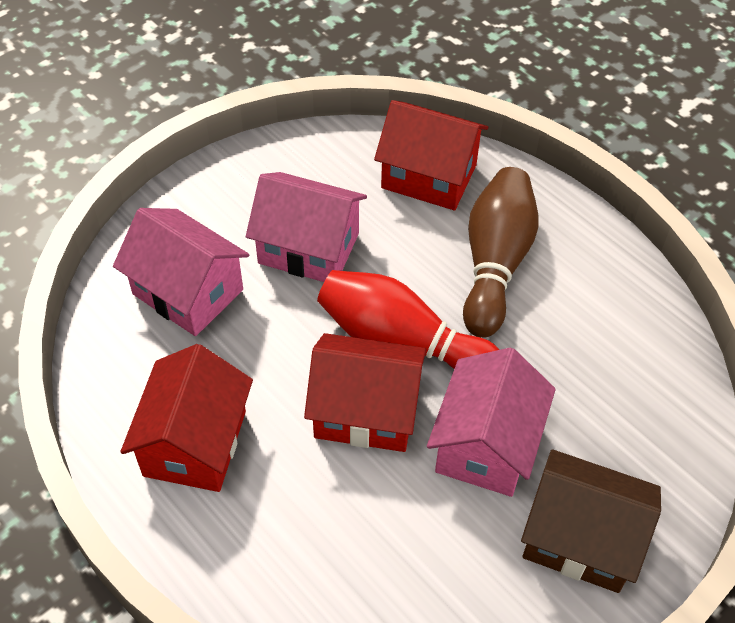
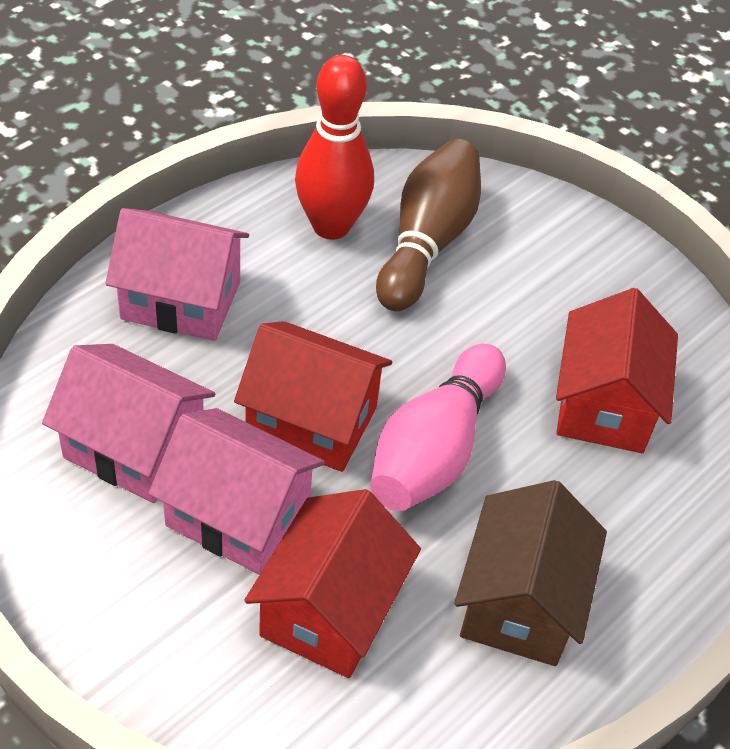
pink bowling pin: 0 -> 1

